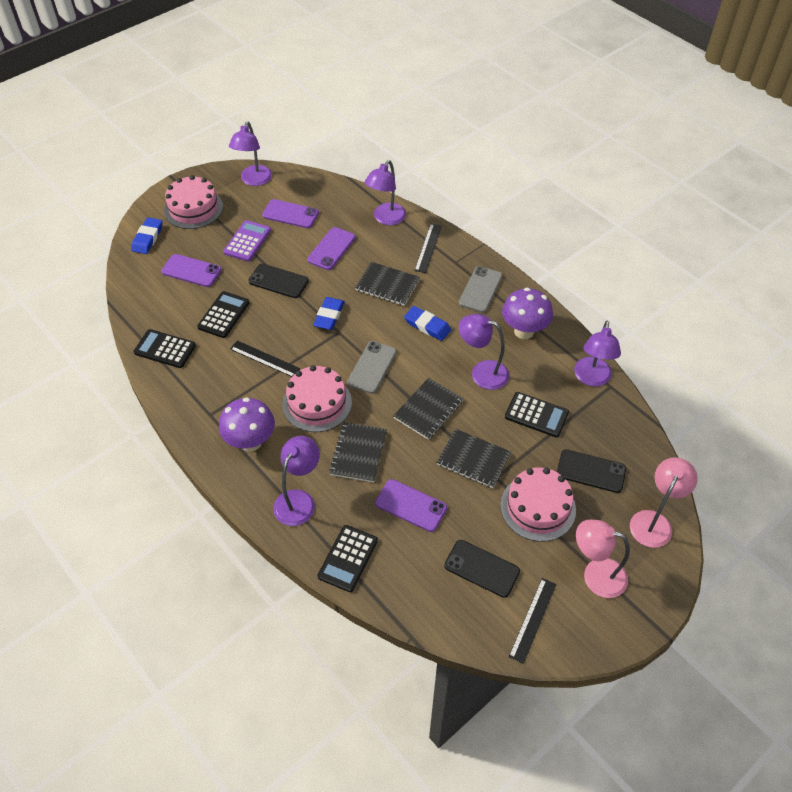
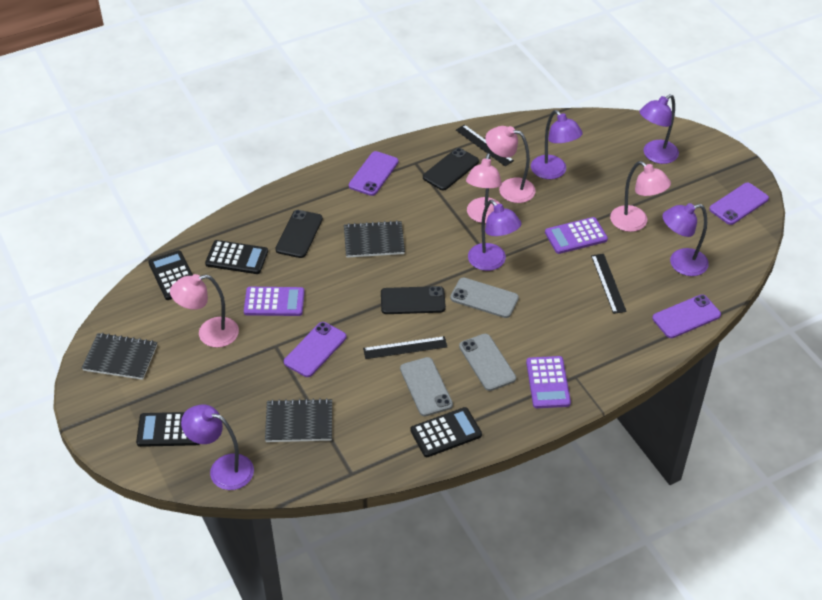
black notebook: 4 -> 3
blue eraser: 3 -> 0
grey phone: 2 -> 3
pink cake: 3 -> 0
pink lamp: 2 -> 4
purple calculator: 1 -> 3
purple mushroom: 2 -> 0

